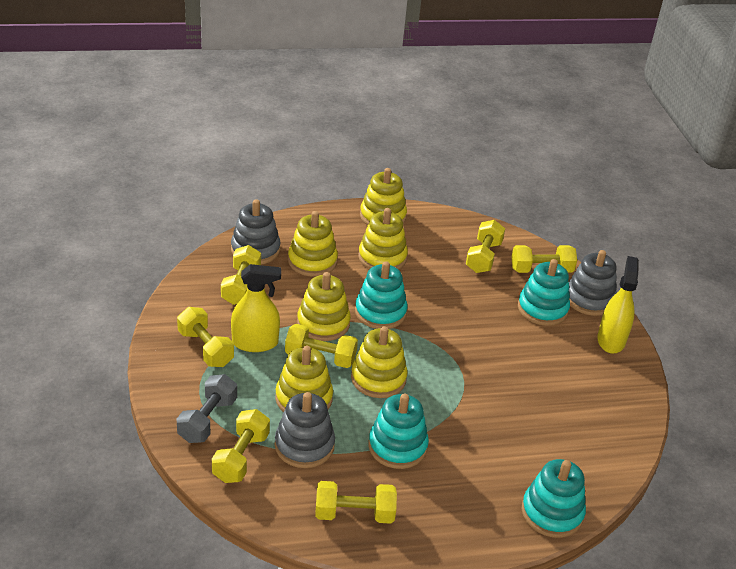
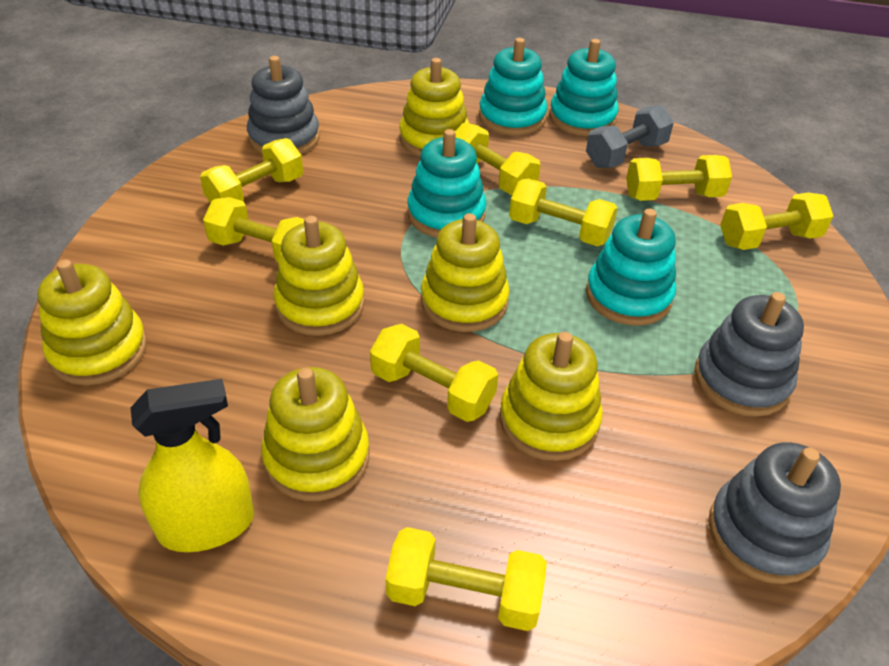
yellow dumbbell: 7 -> 8
yellow spray bottle: 2 -> 1

